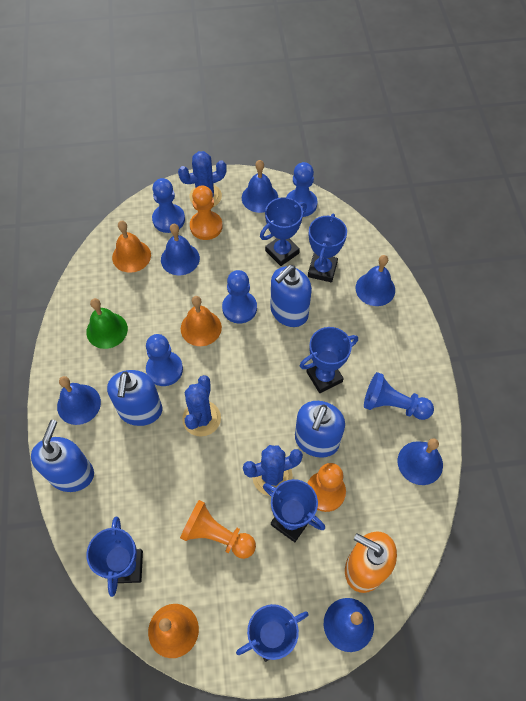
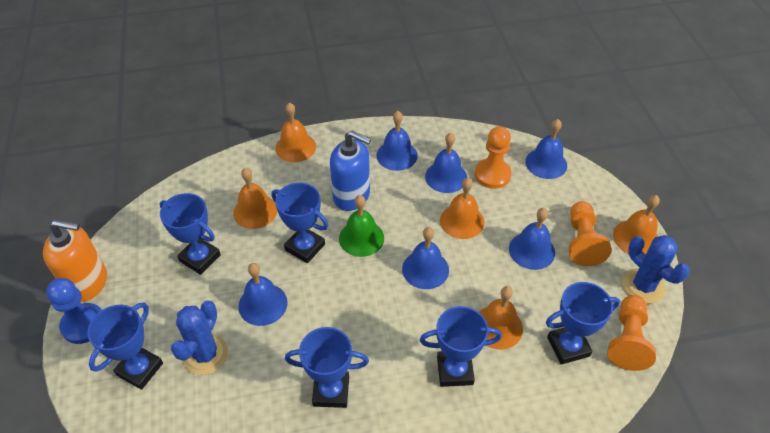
blue cactus: 3 -> 2
blue pawn: 5 -> 1
blue soap dispenser: 4 -> 1
orange bell: 3 -> 5

